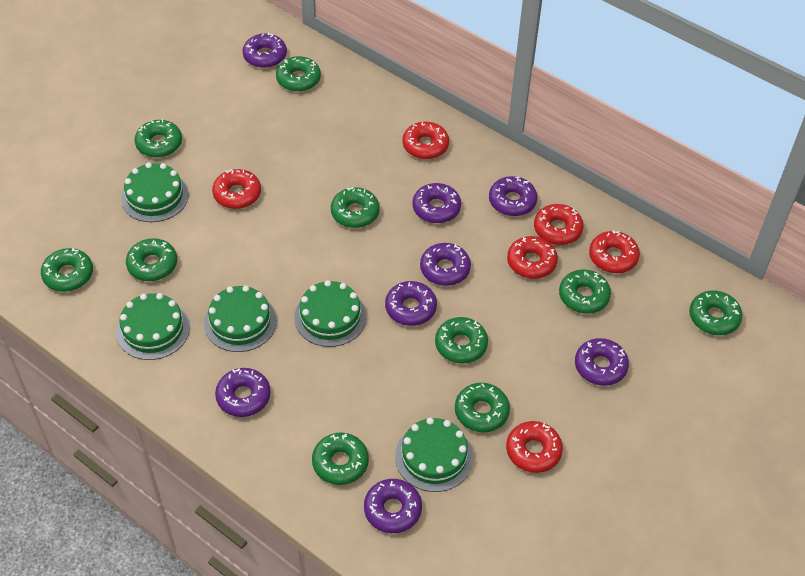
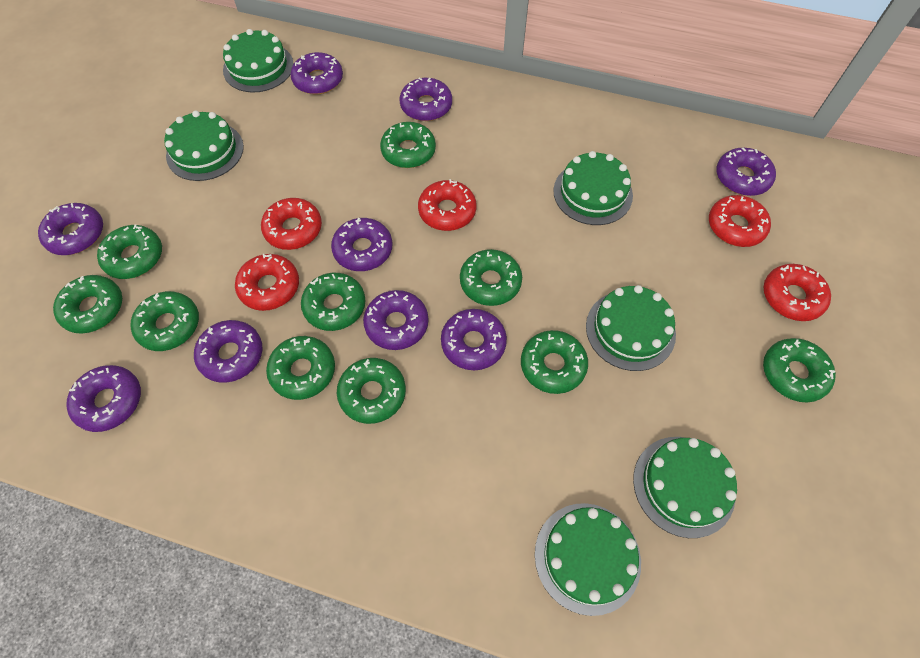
green cake: 5 -> 6
purple donut: 8 -> 9
red donut: 6 -> 5

